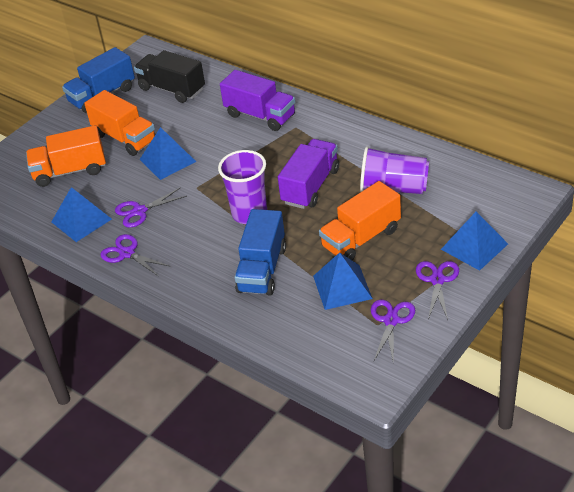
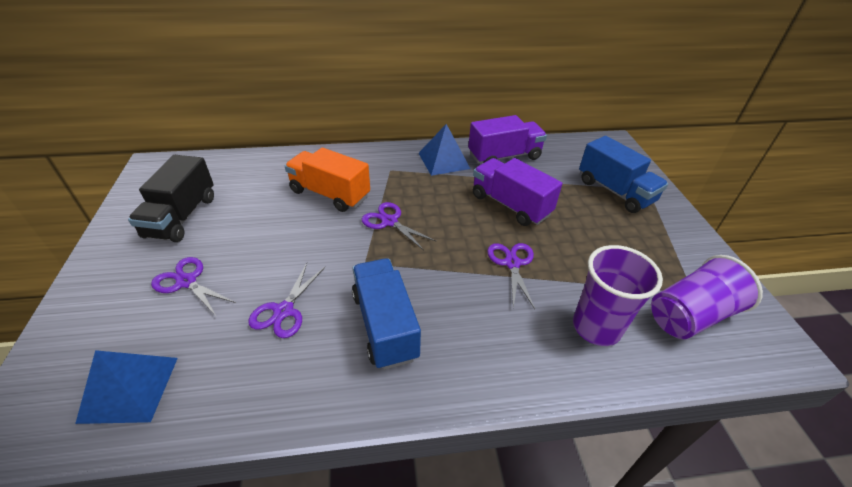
blue pyramid: 4 -> 2
orange truck: 3 -> 1

